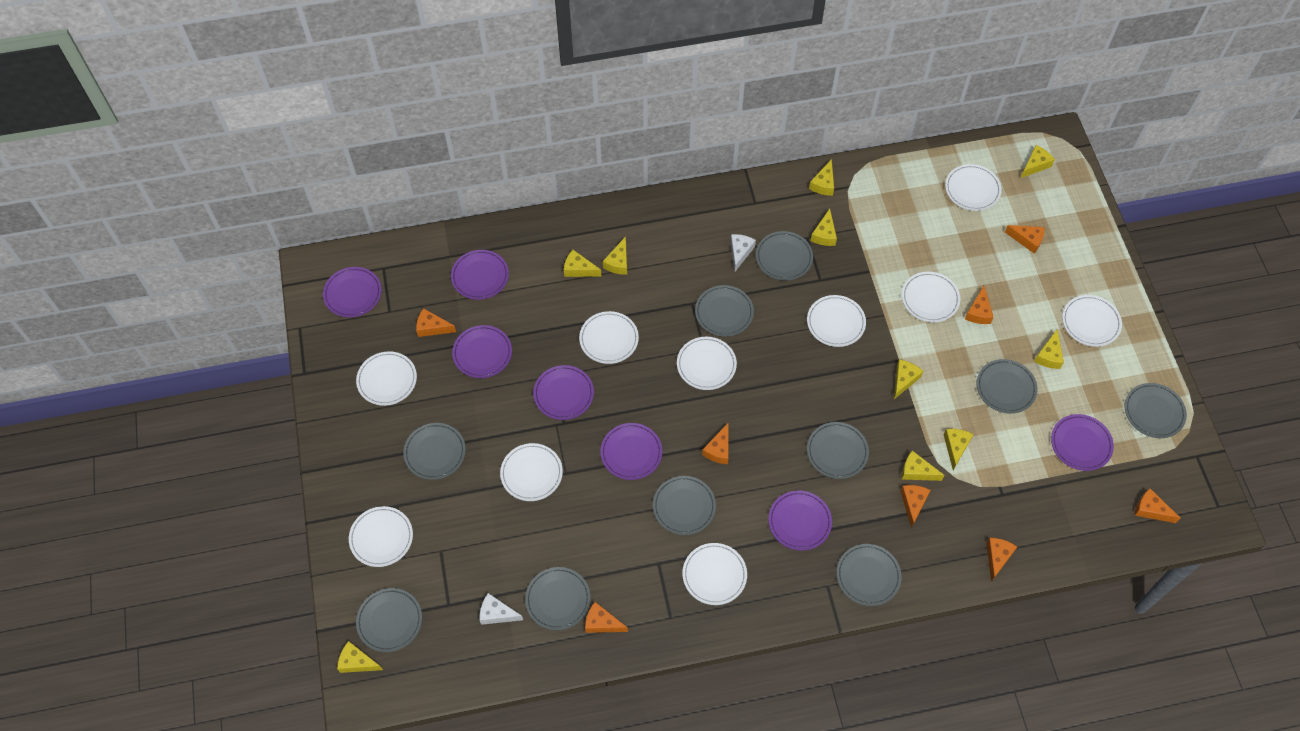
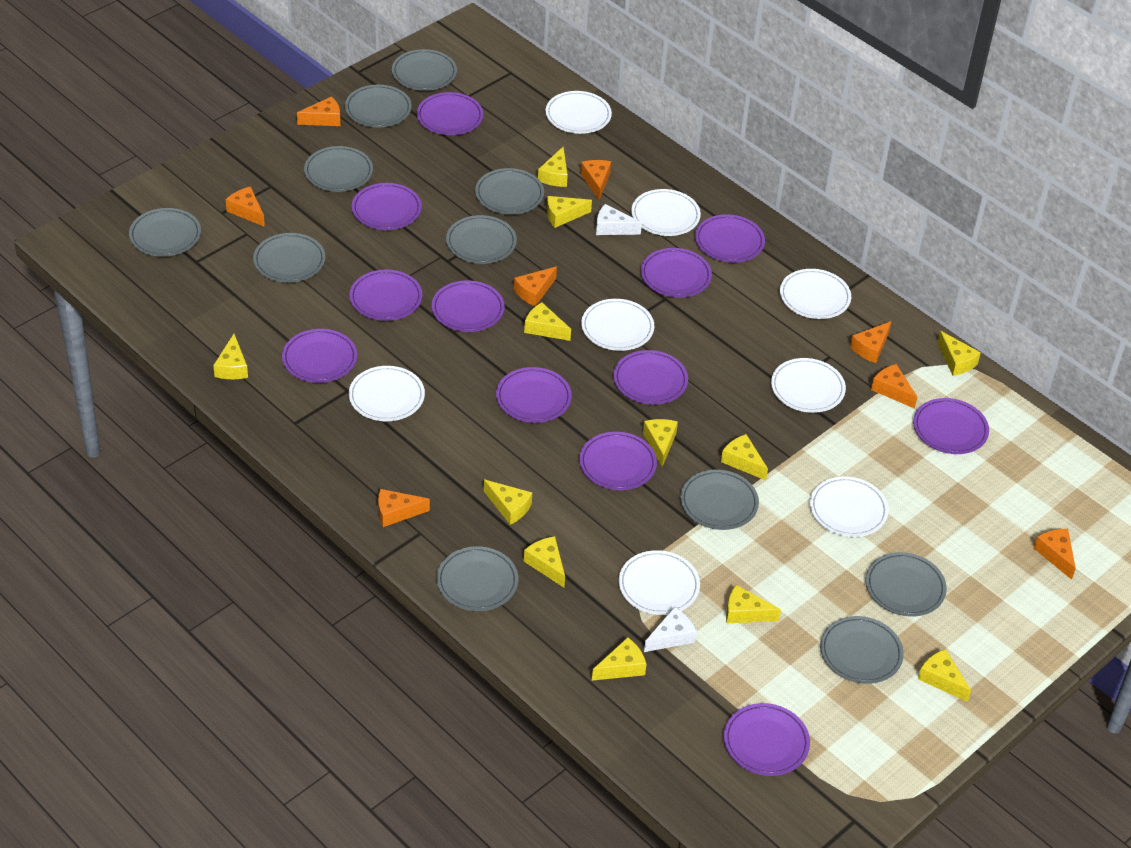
grey plate: 10 -> 11
purple plate: 7 -> 12
white plate: 10 -> 8
yellow cheese: 10 -> 12

